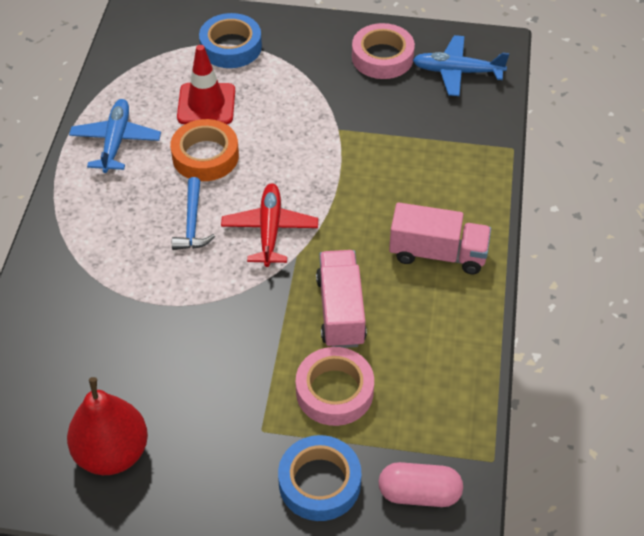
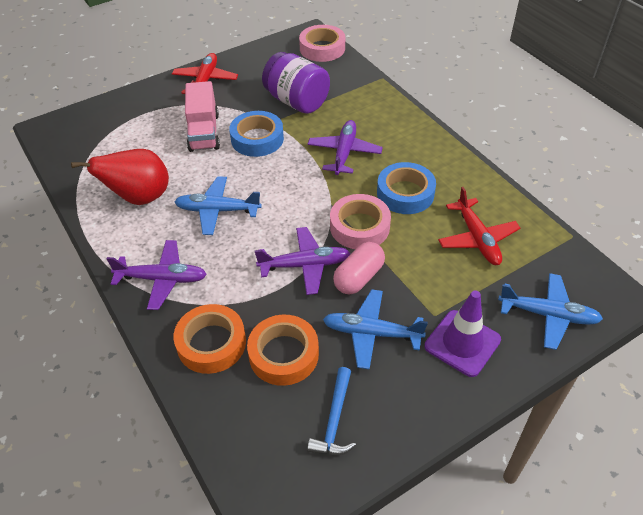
blue plane: 2 -> 3
orange tape: 1 -> 2
pink truck: 2 -> 1
purple jar: 0 -> 1
purple plane: 0 -> 3
purple traffic cone: 0 -> 1
red plane: 1 -> 2
red traffic cone: 1 -> 0

